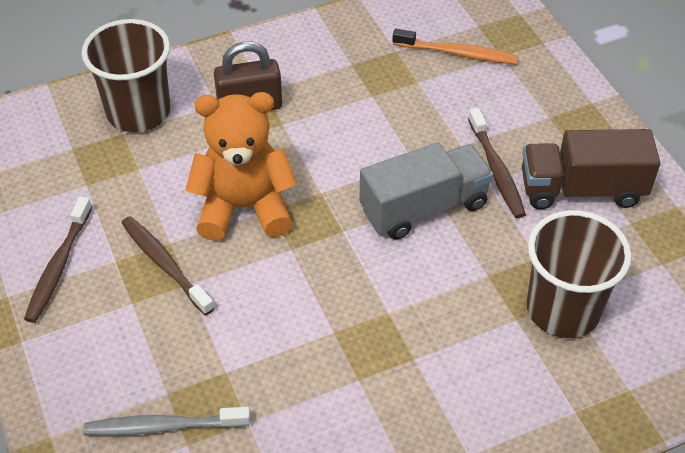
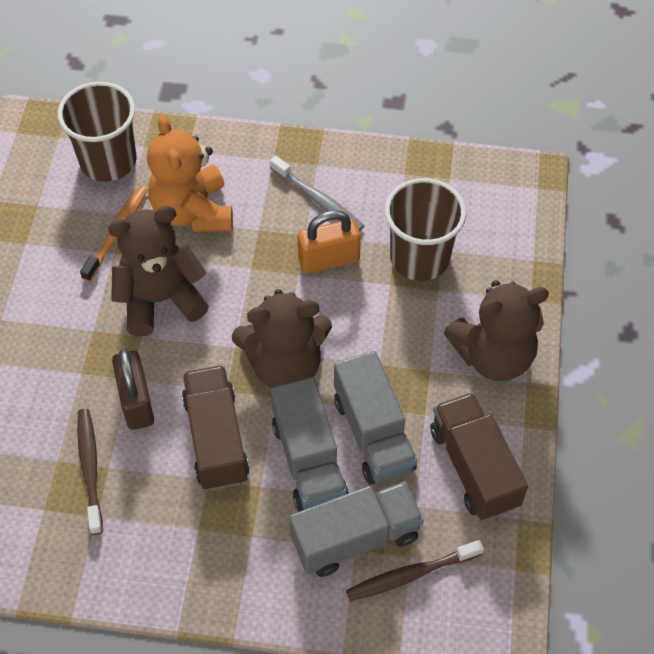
brown teddy bear: 0 -> 3
brown toothbrush: 3 -> 2
brown truck: 1 -> 2
grey truck: 1 -> 3
orange padlock: 0 -> 1

